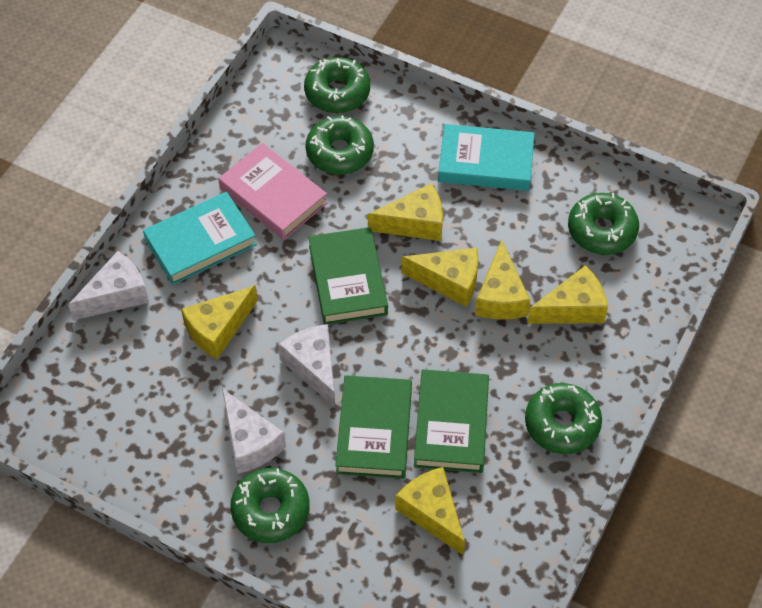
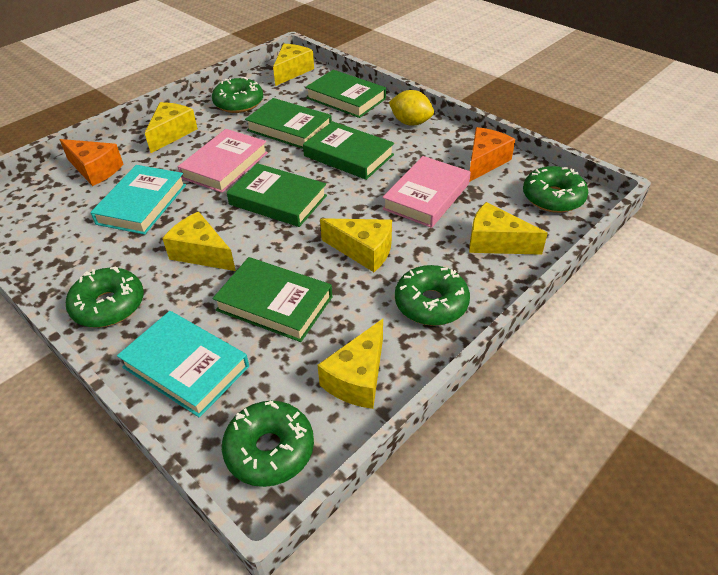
green book: 3 -> 5
orange cheese: 0 -> 2
pink book: 1 -> 2
white cheese: 3 -> 0
yellow lemon: 0 -> 1

